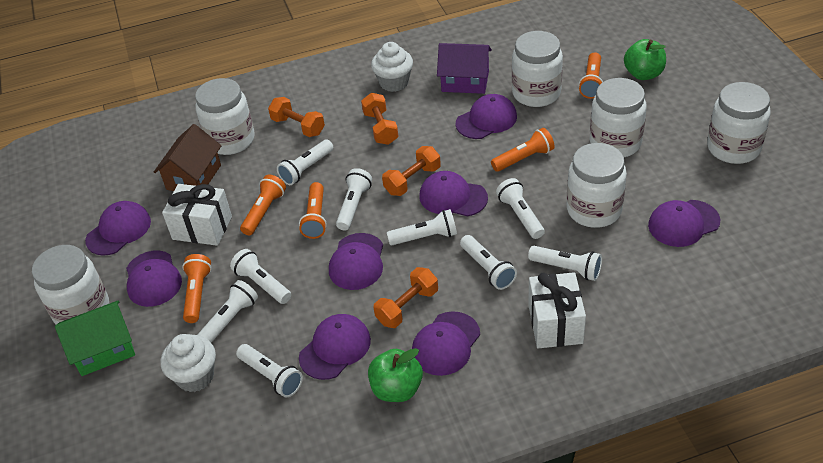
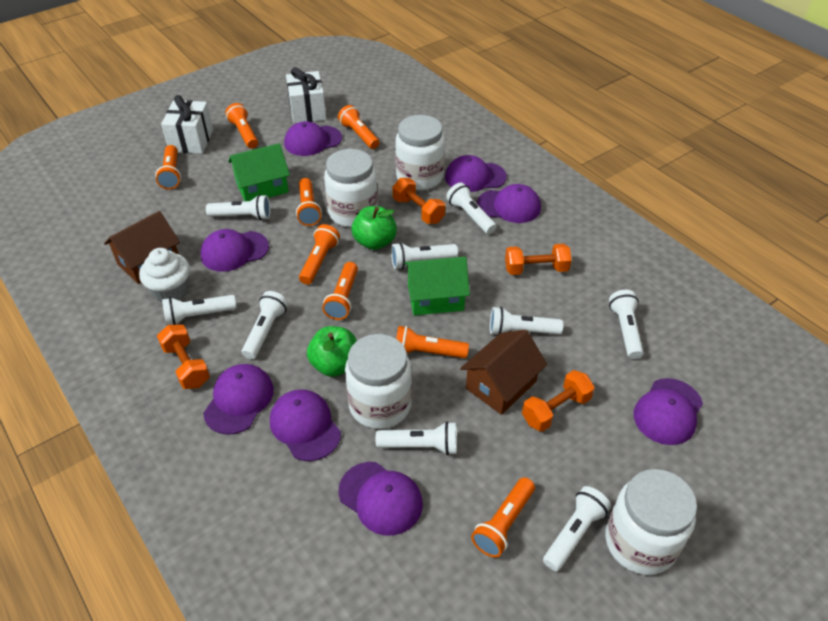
brown house: 1 -> 2
green house: 1 -> 2
orange flashlight: 5 -> 8
purple house: 1 -> 0
white cupcake: 2 -> 1
white jar: 6 -> 4

